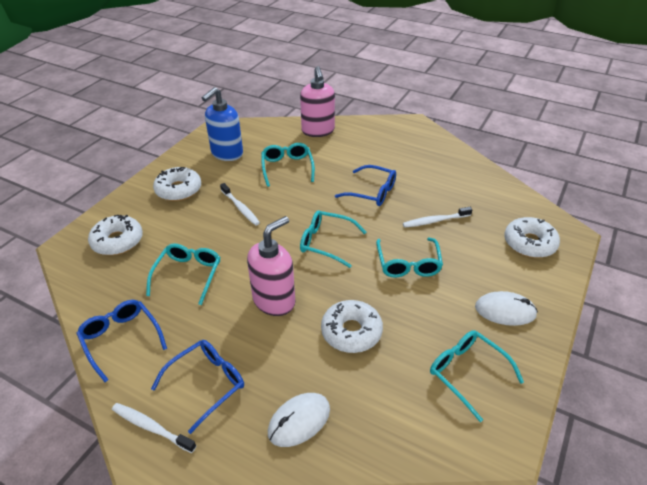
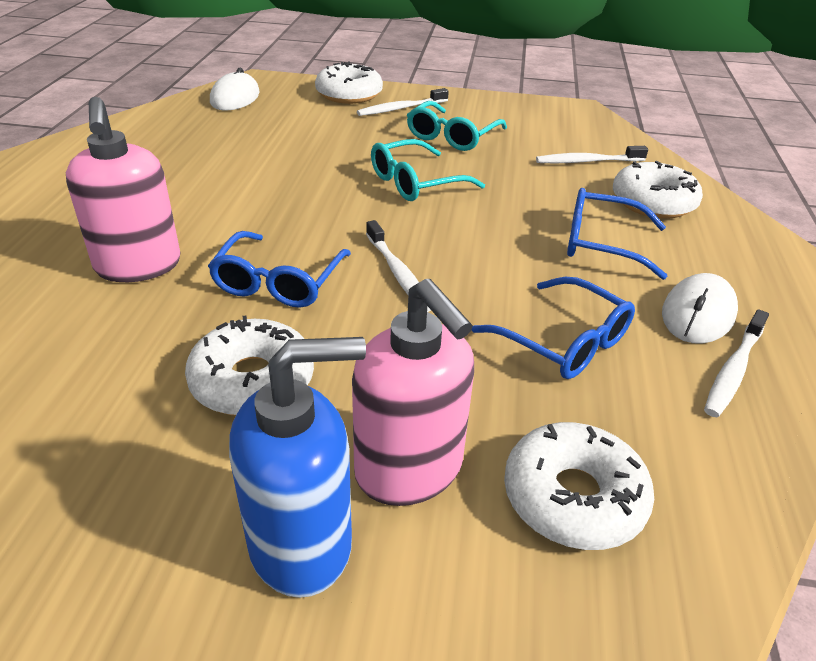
turquoise glasses: 5 -> 2
white toothbrush: 3 -> 4

